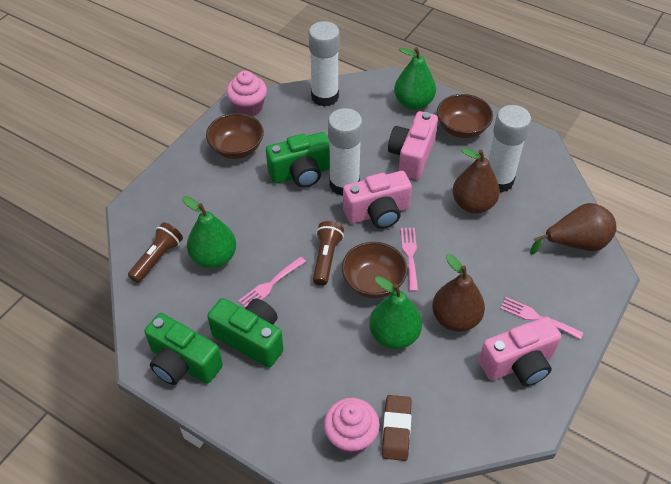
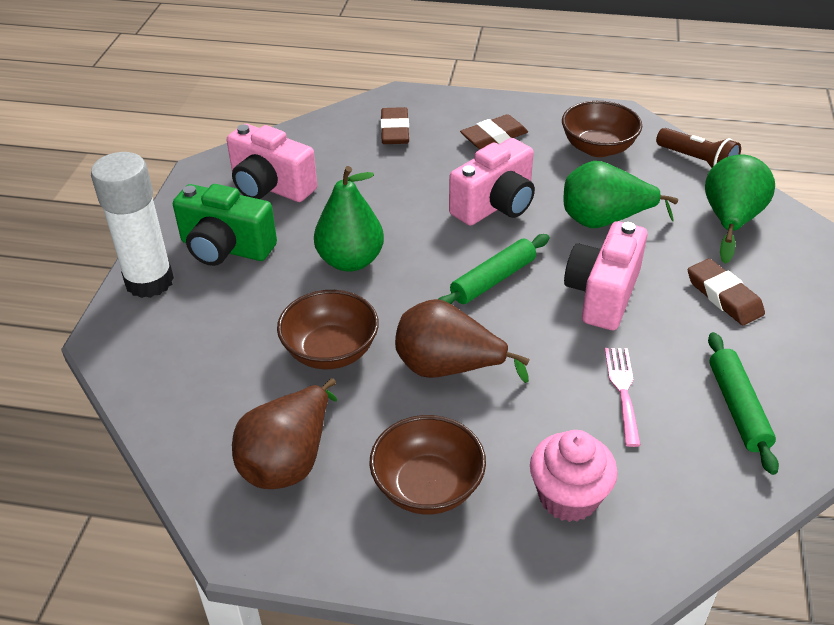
brown eraser: 1 -> 3
brown flashlight: 2 -> 1
brown pear: 3 -> 2
green camera: 3 -> 1
green rolling pin: 0 -> 2
pink cupcake: 2 -> 1
pink fork: 3 -> 1
white glue stick: 3 -> 1

